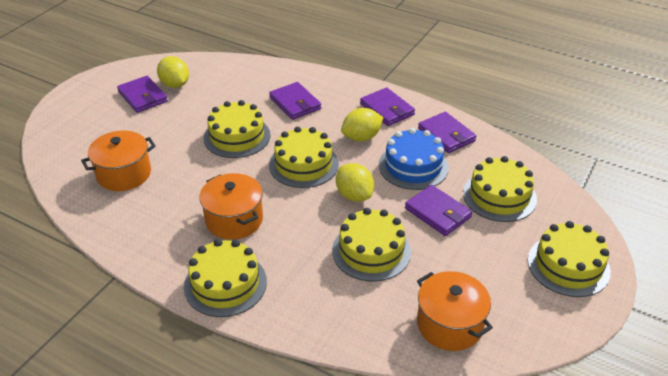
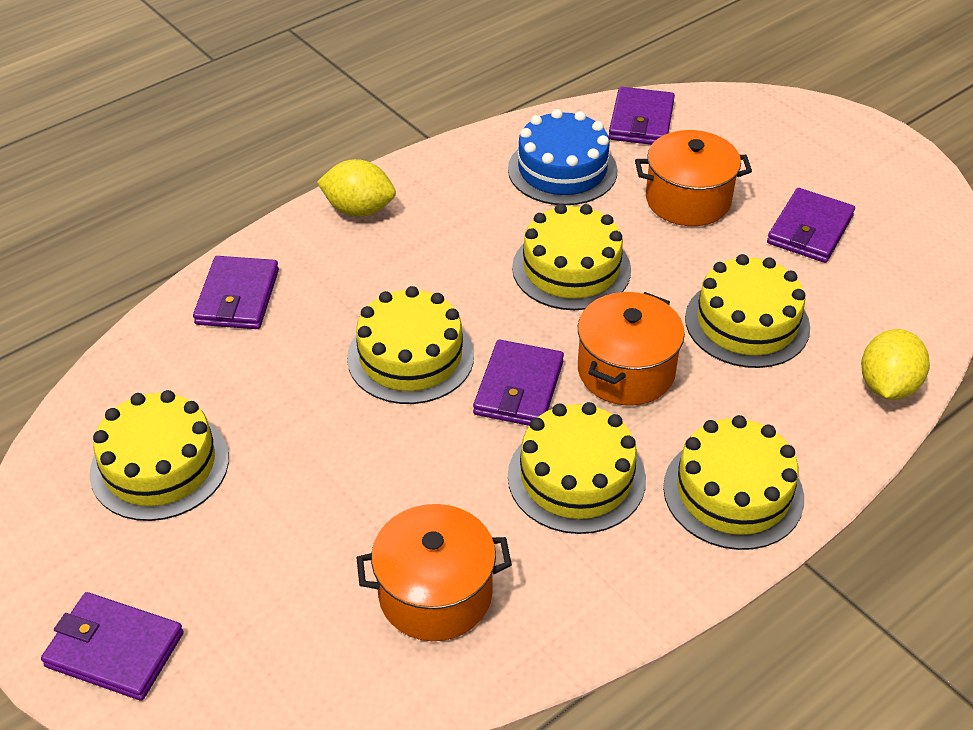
yellow lemon: 3 -> 2

